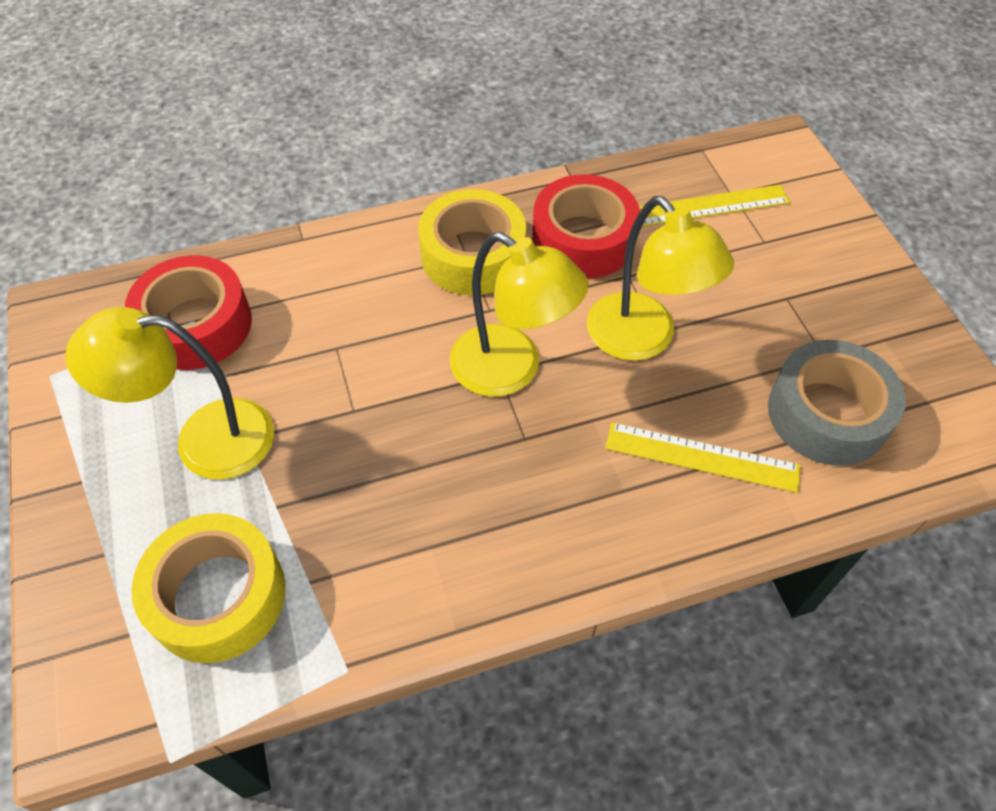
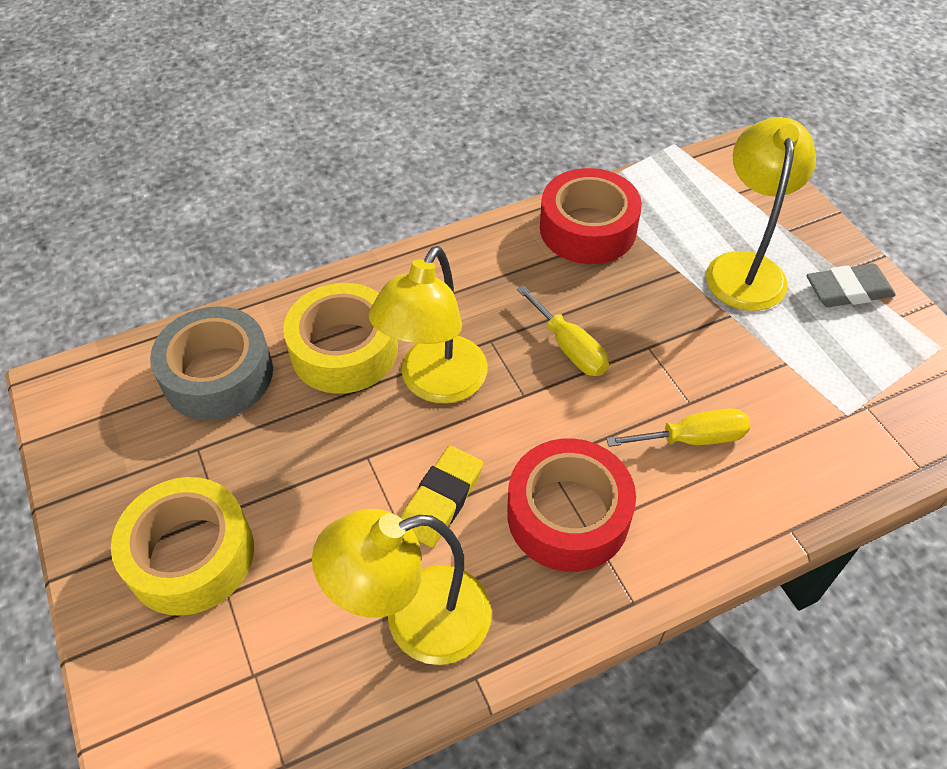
grey eraser: 0 -> 1
yellow eraser: 0 -> 1
yellow ruler: 2 -> 0
yellow screwdriver: 0 -> 2

